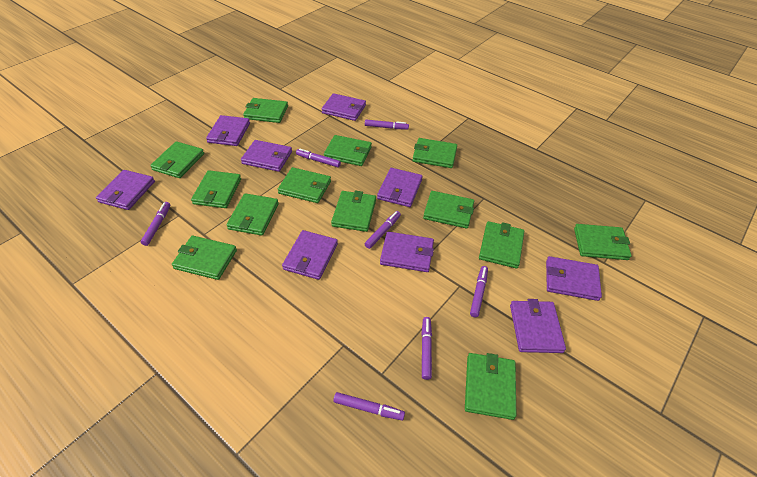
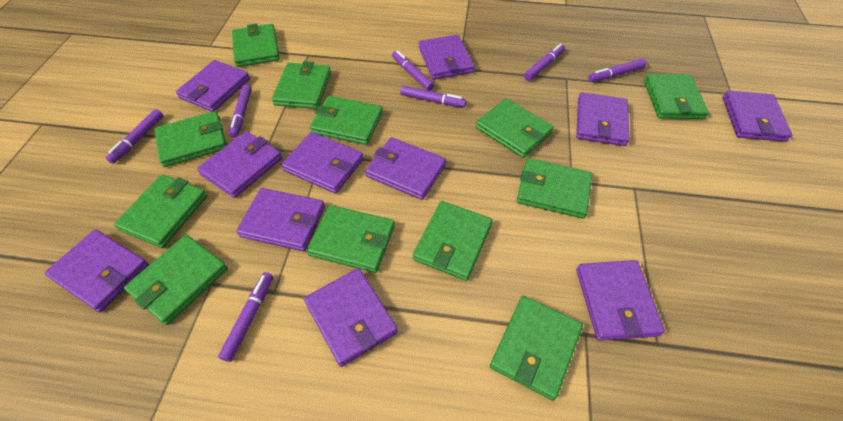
green wallet: 13 -> 12
purple wallet: 9 -> 11

